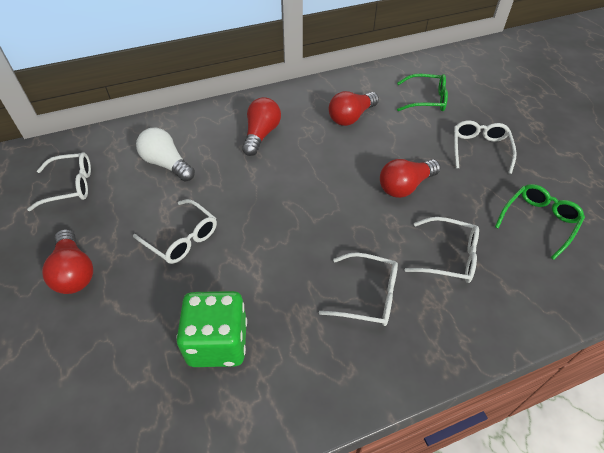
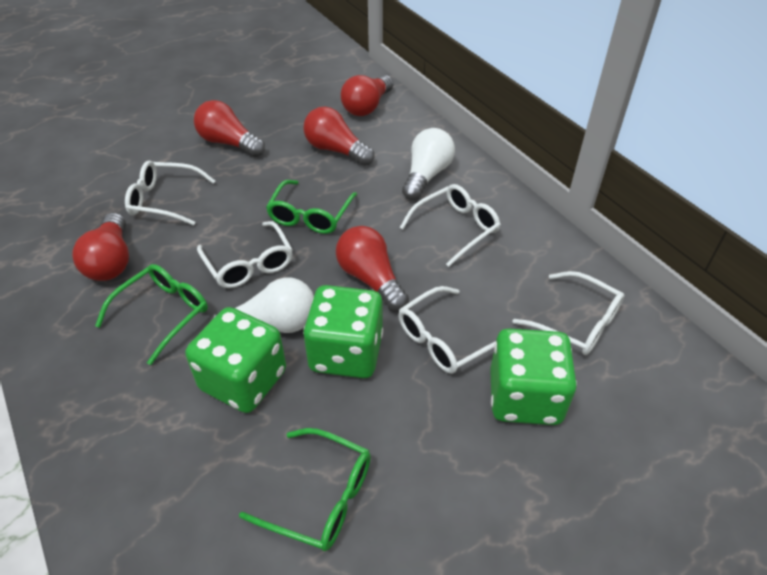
green dice: 1 -> 3
green glasses: 2 -> 3
red light bulb: 4 -> 5
white light bulb: 1 -> 2

